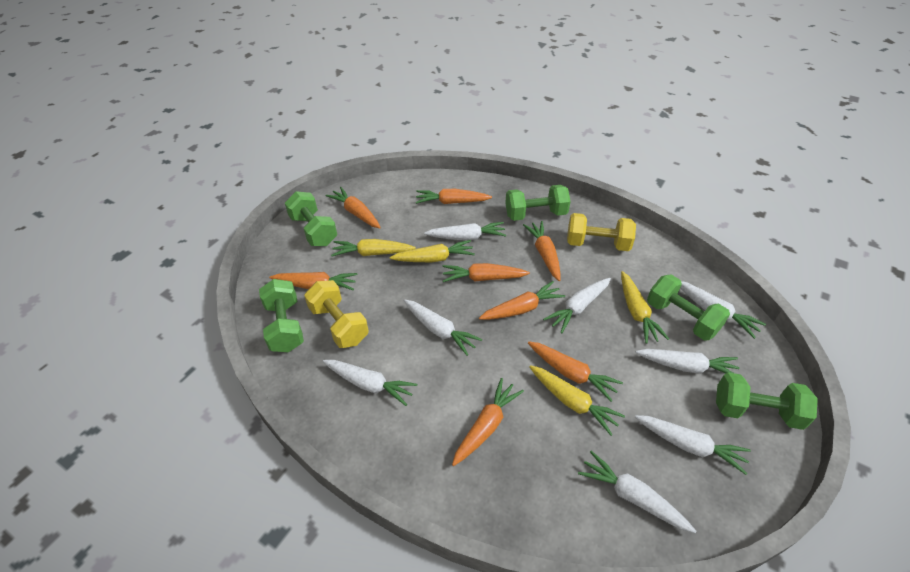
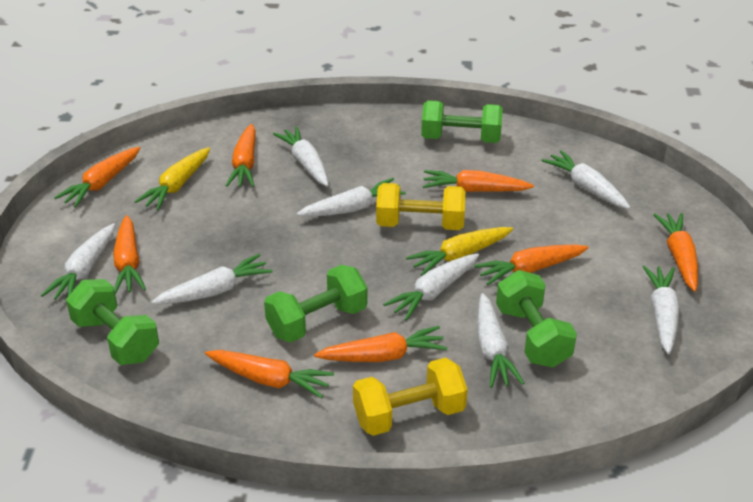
green dumbbell: 5 -> 4
yellow carrot: 4 -> 2

